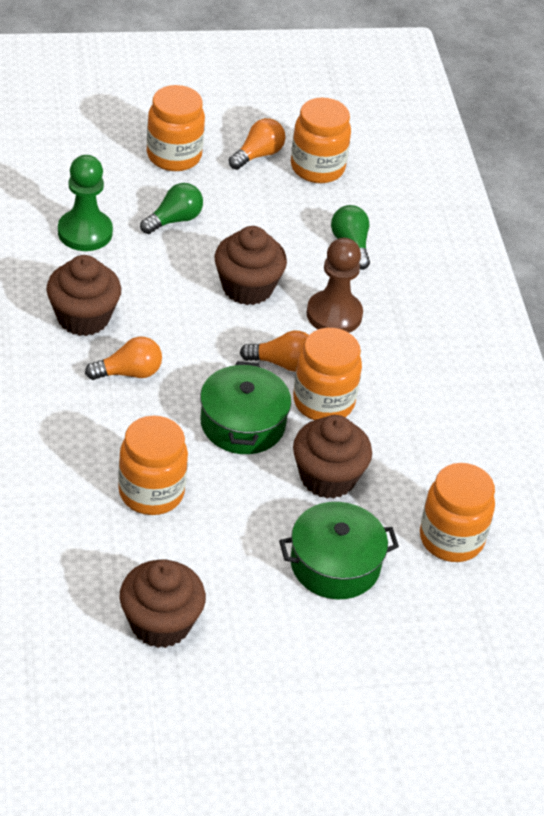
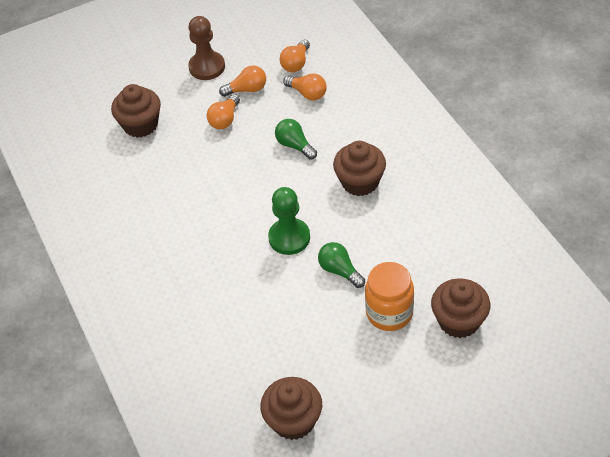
green pot: 2 -> 0
orange jar: 5 -> 1
orange light bulb: 3 -> 4

